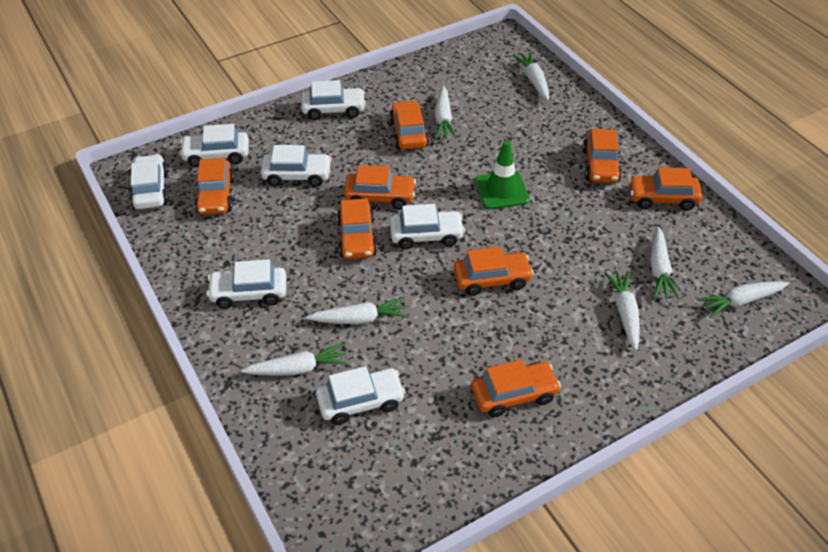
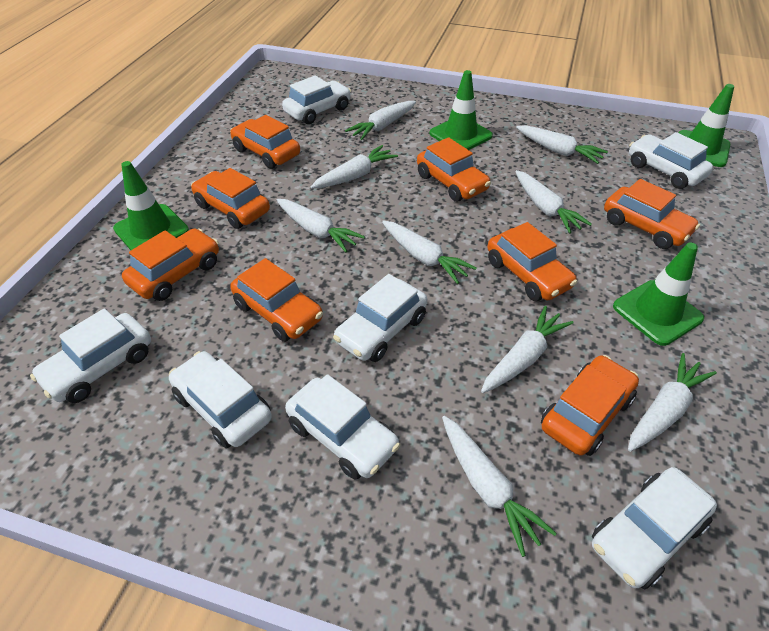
green traffic cone: 1 -> 4
white carrot: 7 -> 9

